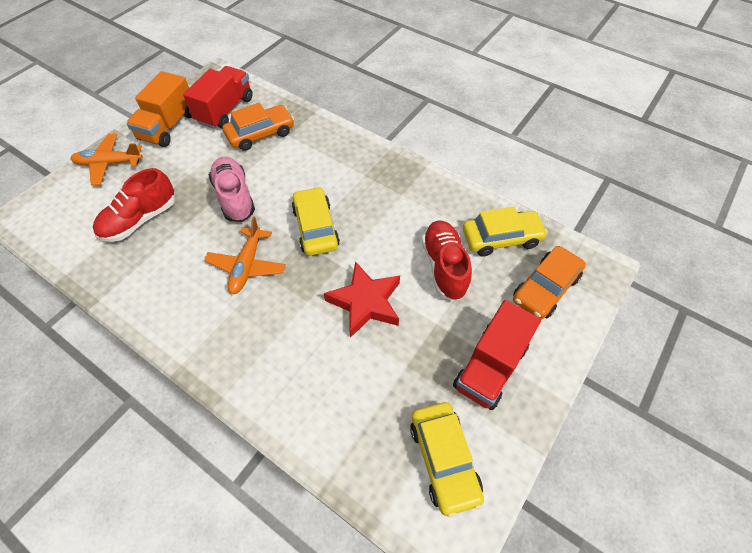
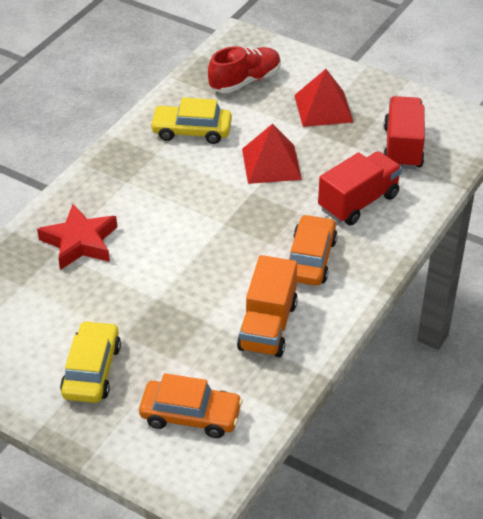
orange plane: 2 -> 0
pink shoe: 1 -> 0
red pyramid: 0 -> 2
red shoe: 2 -> 1
yellow car: 3 -> 2

